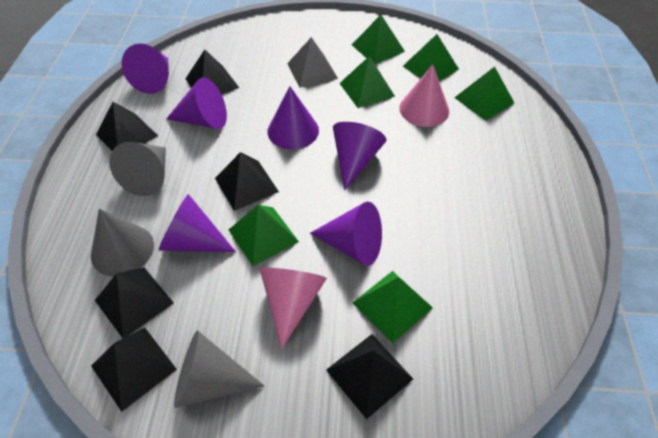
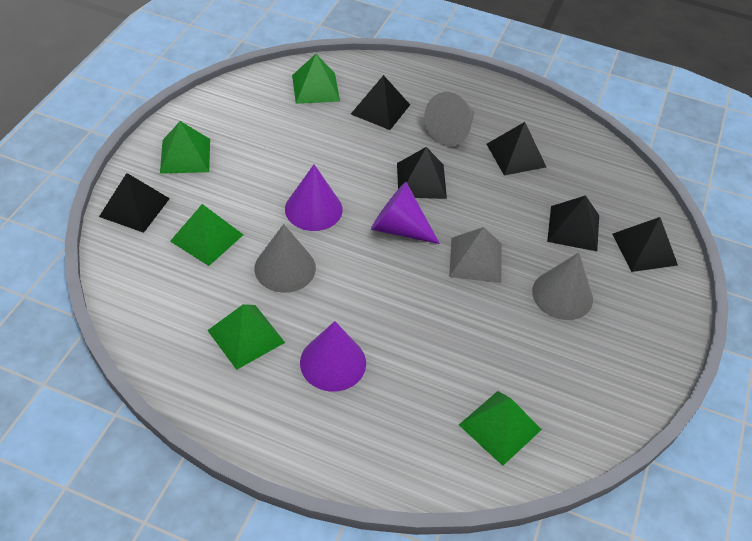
green pyramid: 6 -> 5
pink cone: 2 -> 0
purple cone: 6 -> 3

